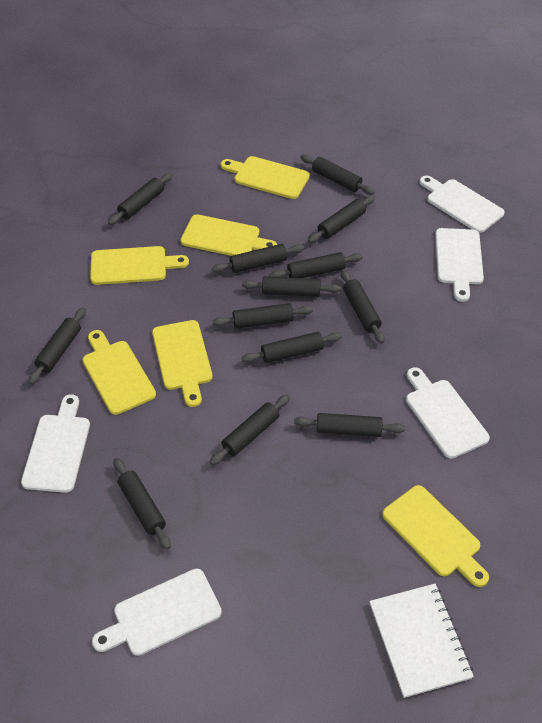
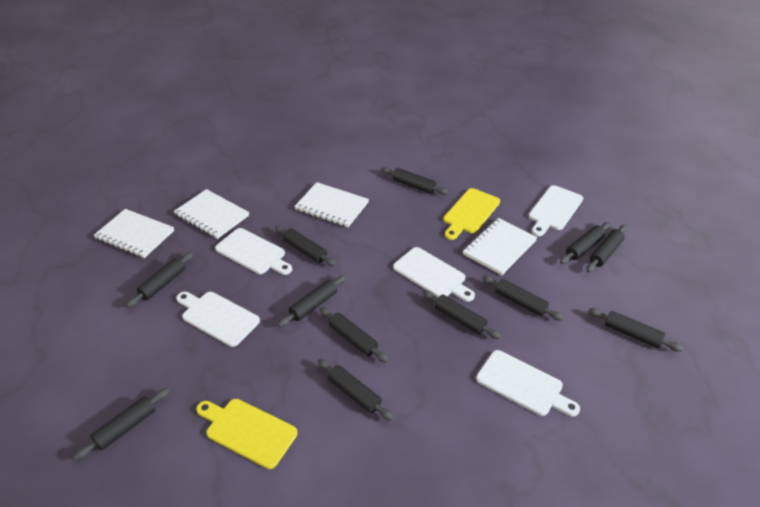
black rolling pin: 13 -> 12
white notebook: 1 -> 4
yellow cutting board: 6 -> 2

